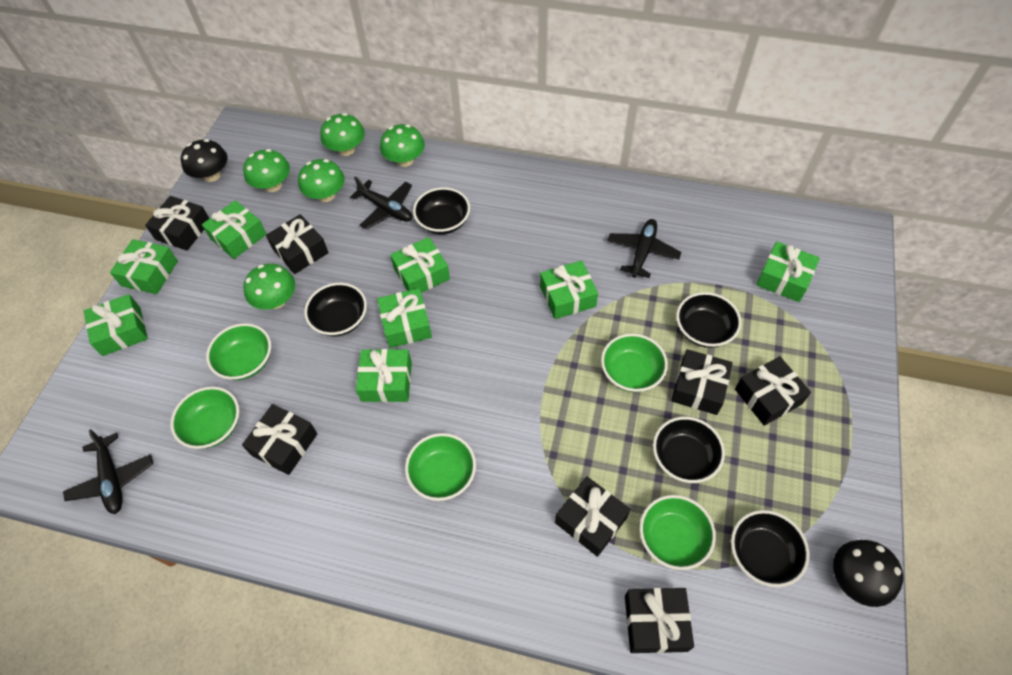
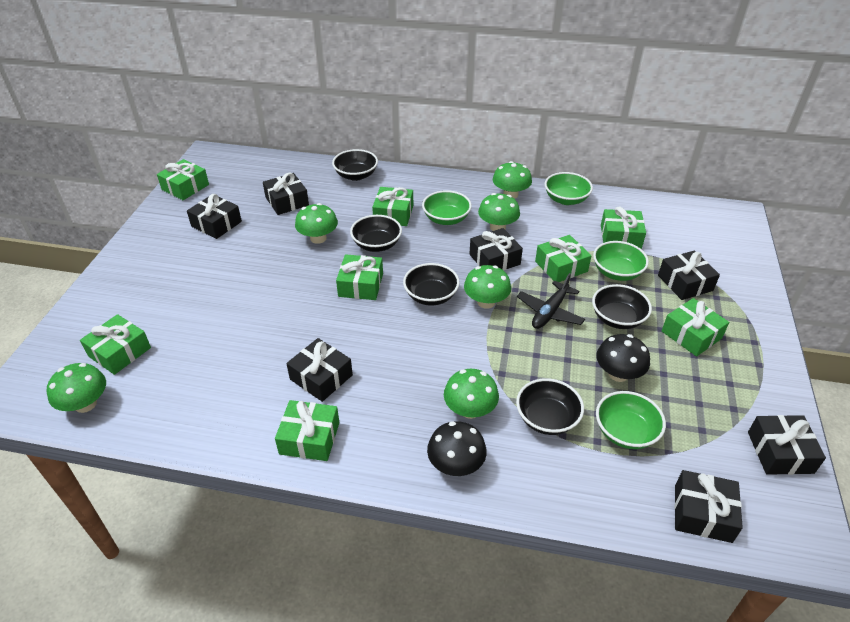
black plane: 3 -> 1
green bowl: 5 -> 4
green mushroom: 5 -> 6

